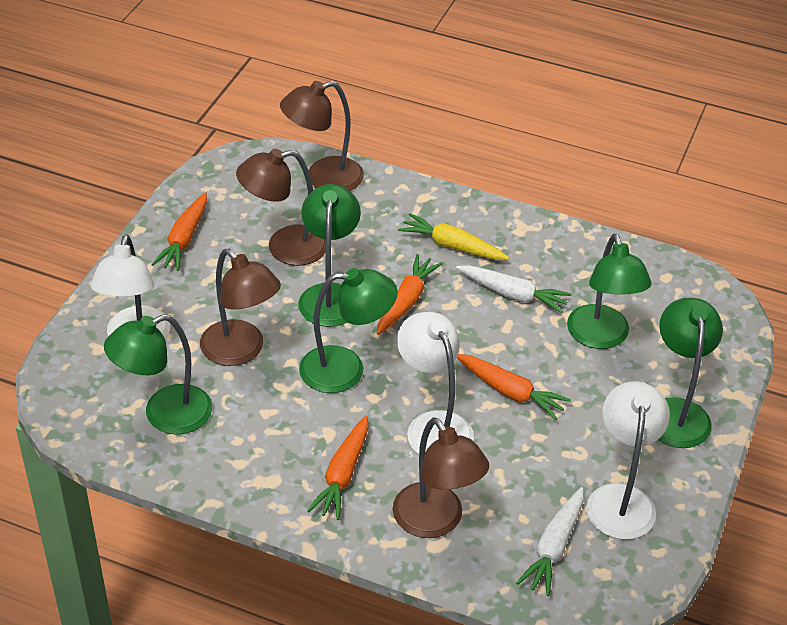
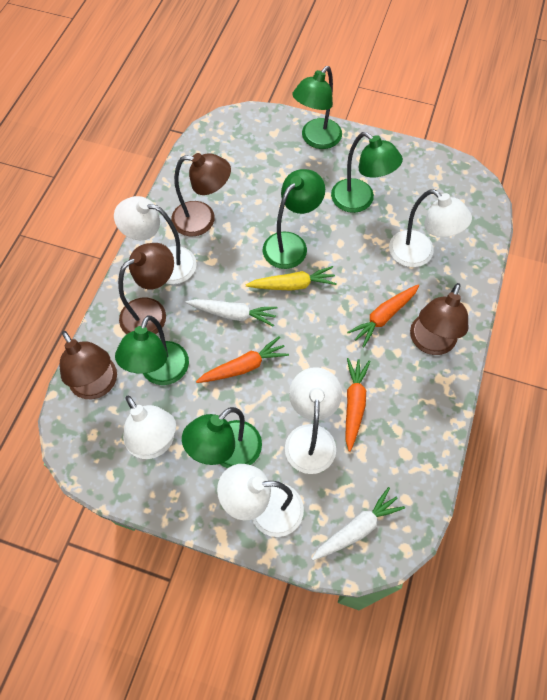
orange carrot: 4 -> 3
white lamp: 3 -> 5

